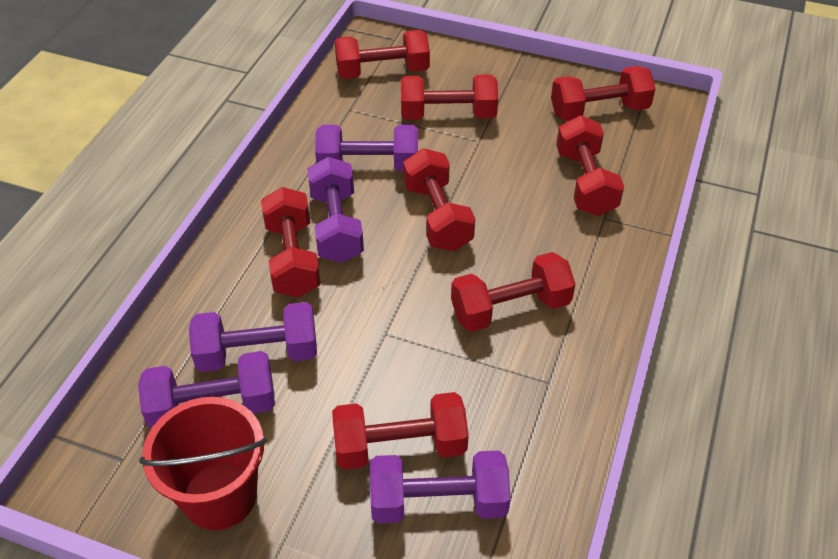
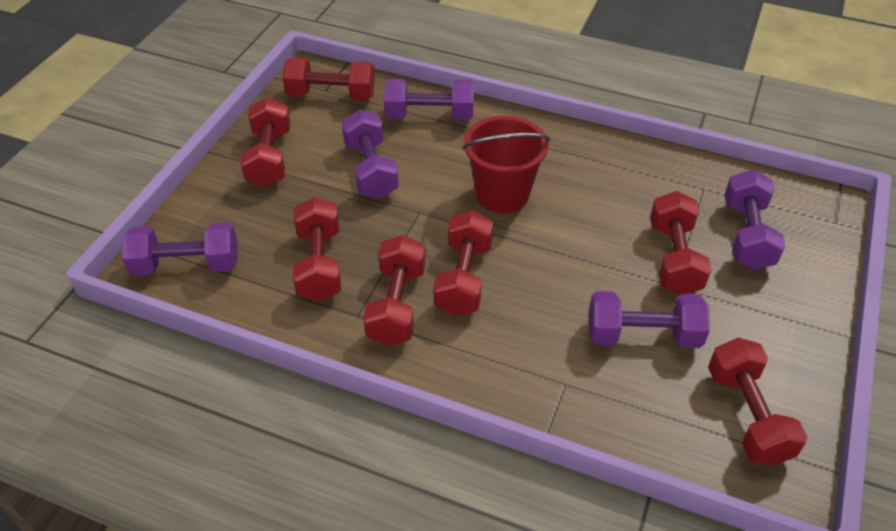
red dumbbell: 8 -> 7

